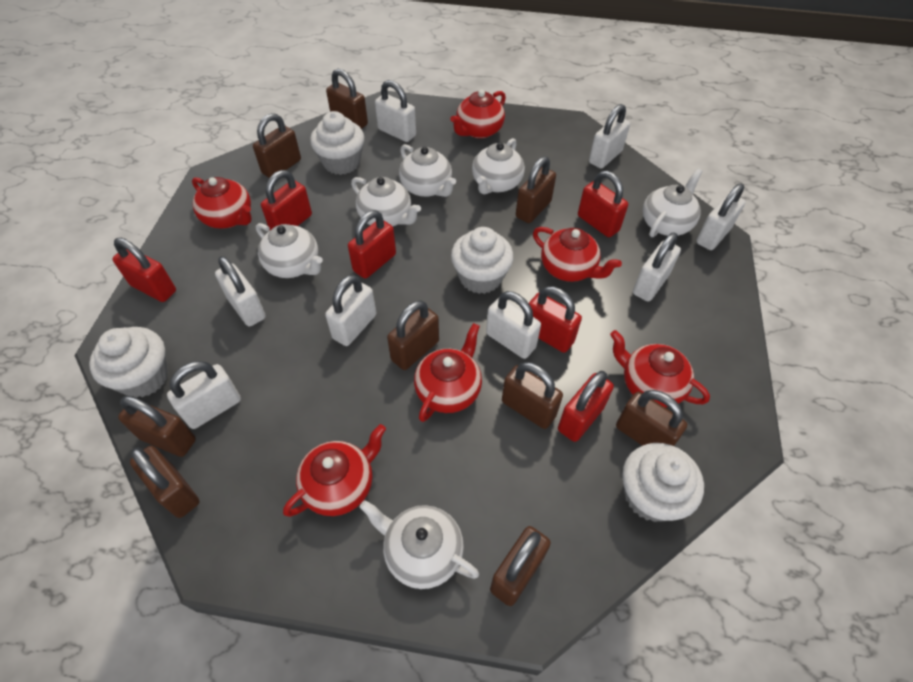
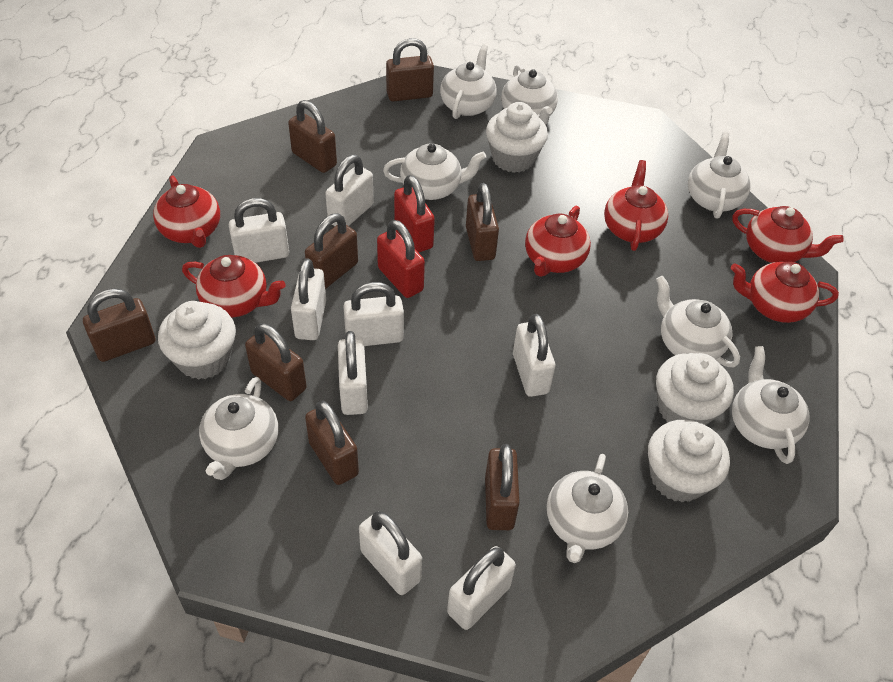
brown padlock: 9 -> 8
red padlock: 6 -> 2
white teapot: 6 -> 8

